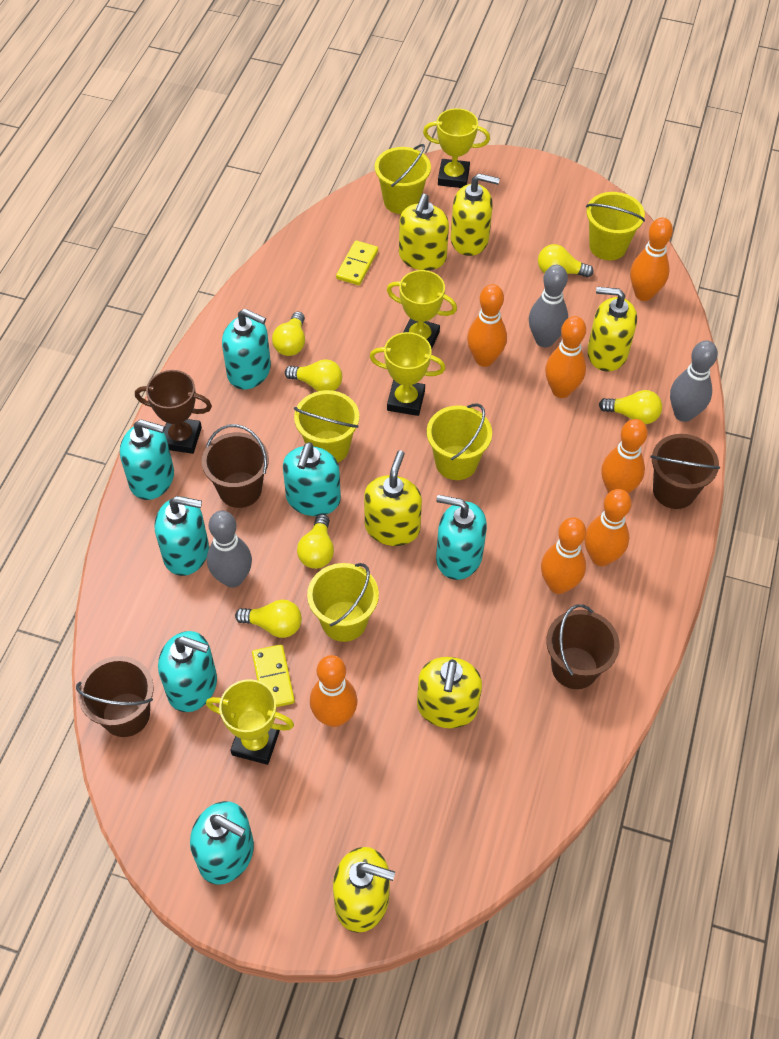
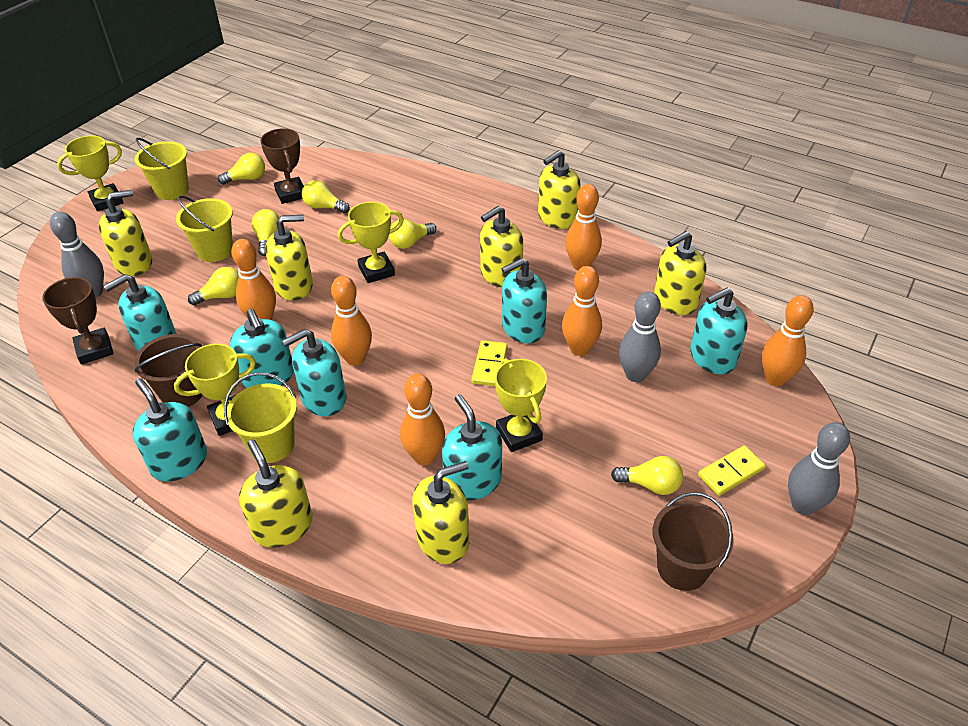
brown bucket: 4 -> 2
brown trophy: 1 -> 2
orange bowling pin: 7 -> 6
yellow bucket: 5 -> 3
yellow soap dispenser: 6 -> 7

